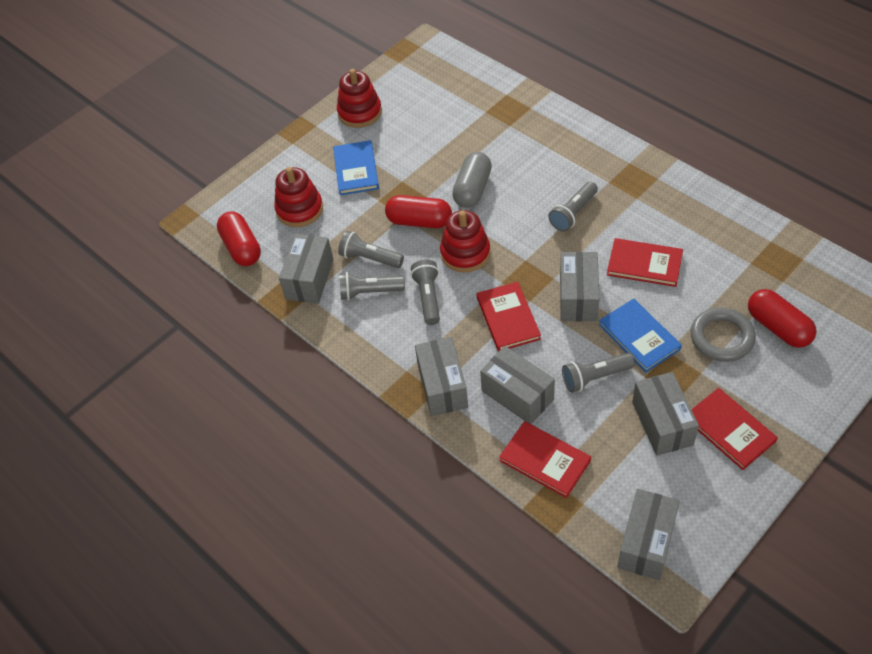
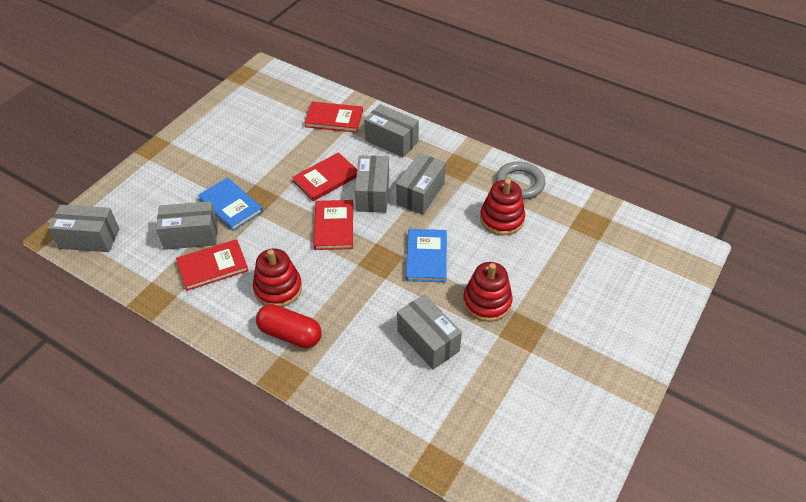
grey capsule: 1 -> 0
grey flashlight: 5 -> 0
red capsule: 3 -> 1

